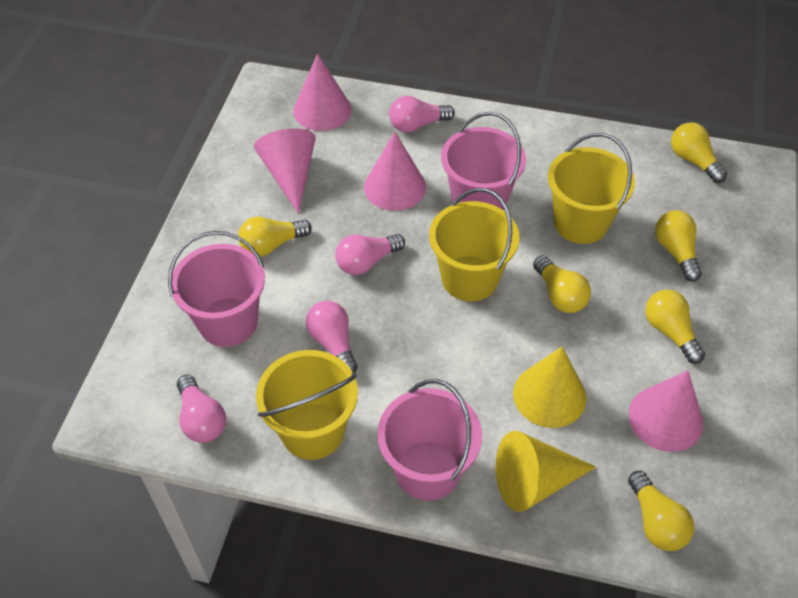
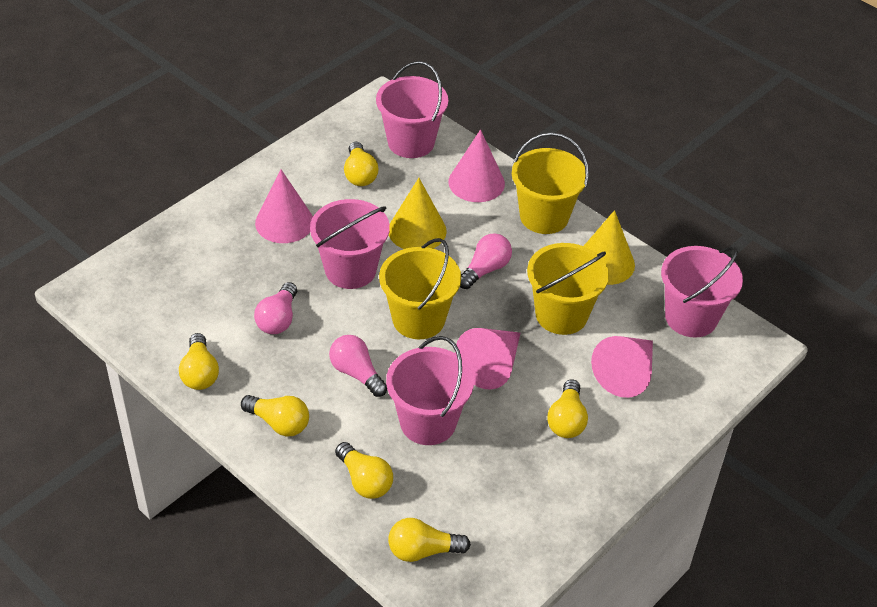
pink bucket: 3 -> 4
pink light bulb: 4 -> 3

